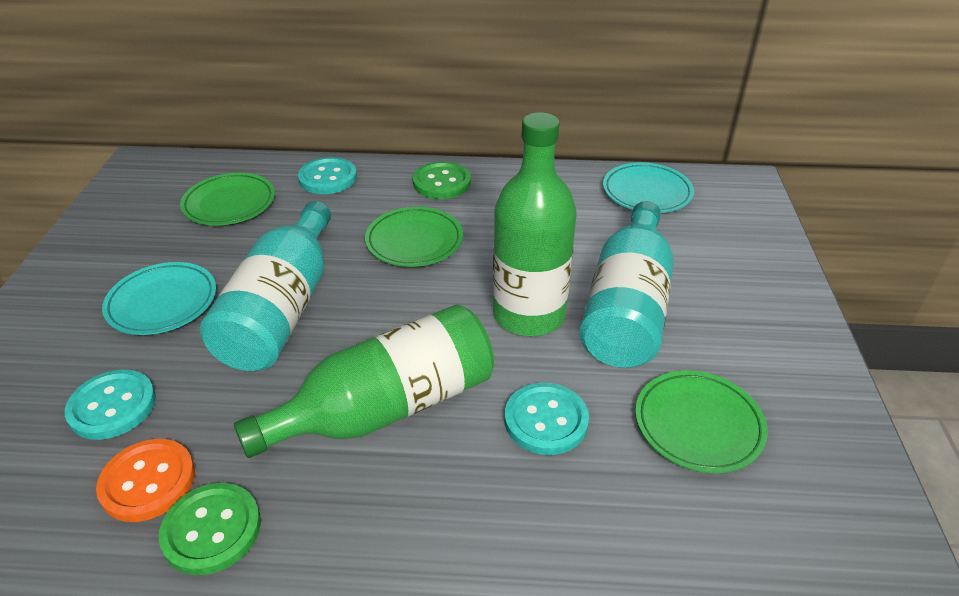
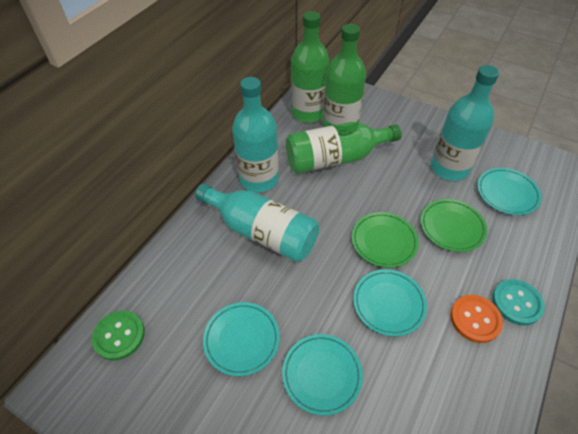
green bottle: 2 -> 3
green button: 2 -> 1
green plate: 3 -> 2
turquoise bottle: 2 -> 3
turquoise button: 3 -> 1
turquoise plate: 2 -> 4

